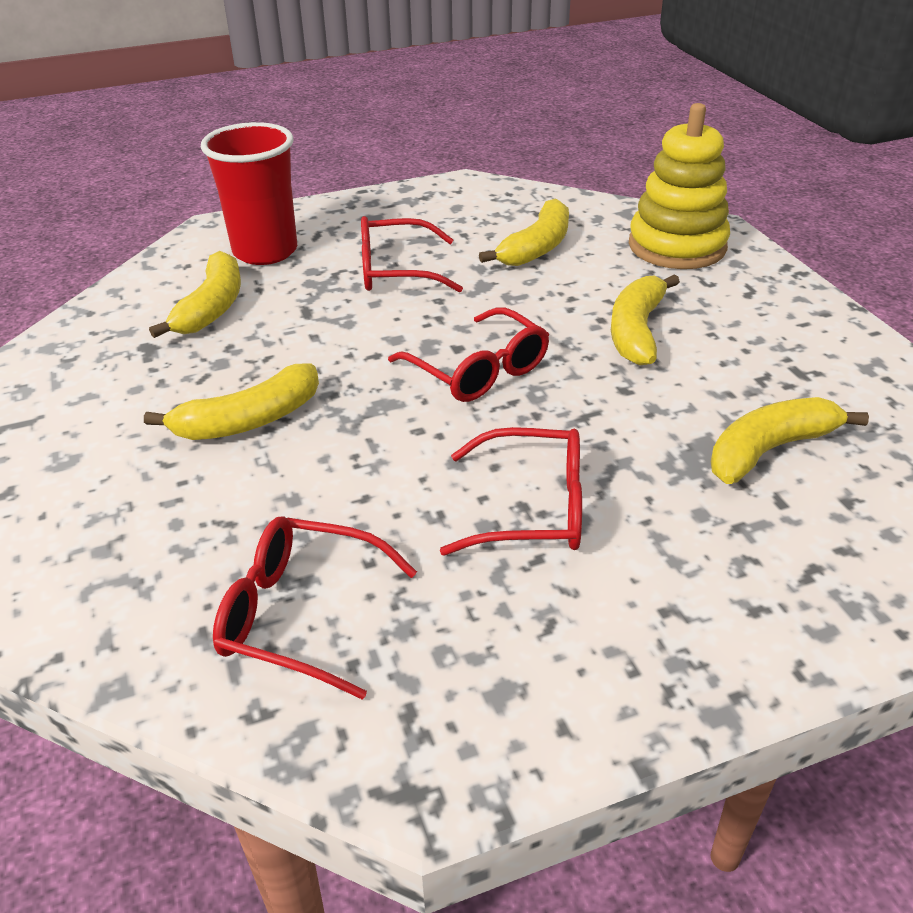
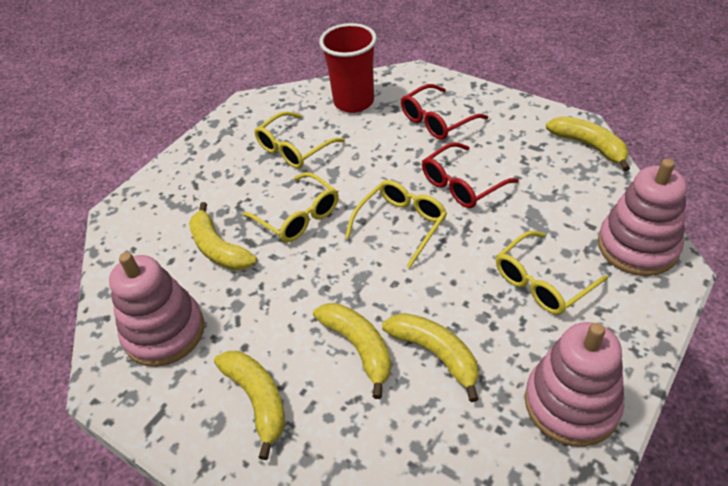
pink stacking toy: 0 -> 3
red glasses: 4 -> 2
yellow glasses: 0 -> 4
yellow stacking toy: 1 -> 0

